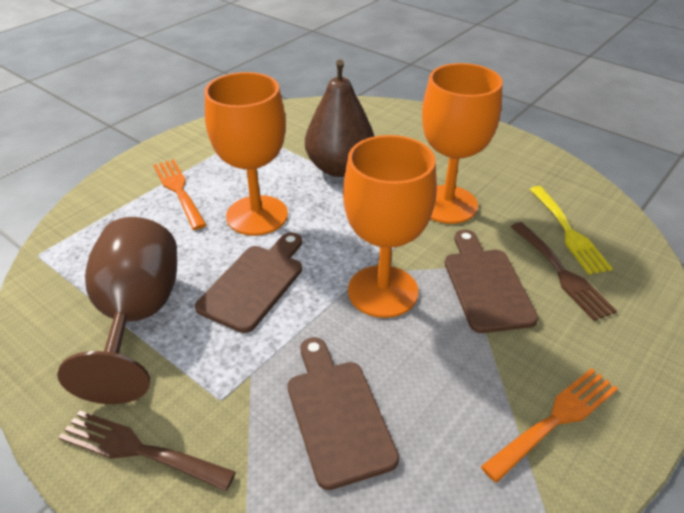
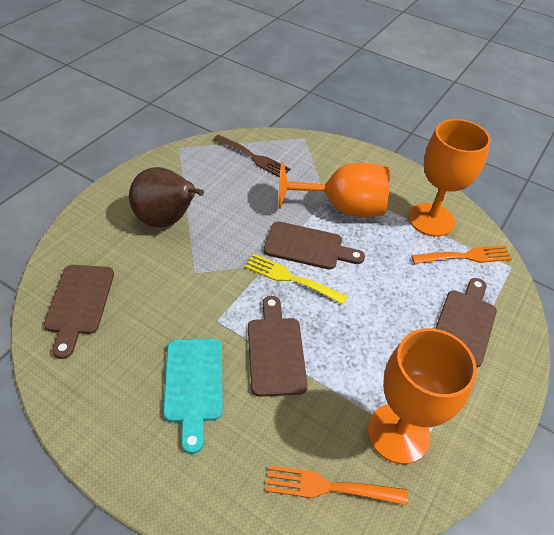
brown cutting board: 3 -> 4
brown fork: 2 -> 1
brown goblet: 1 -> 0
turquoise cutting board: 0 -> 1

